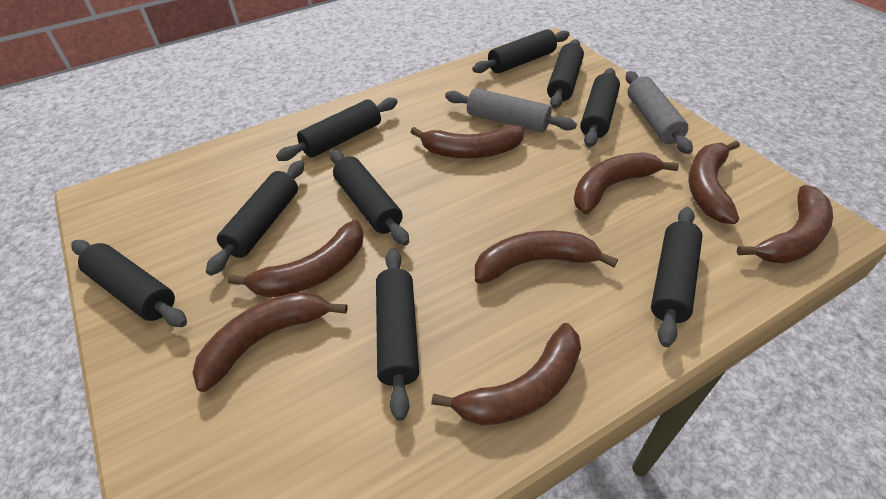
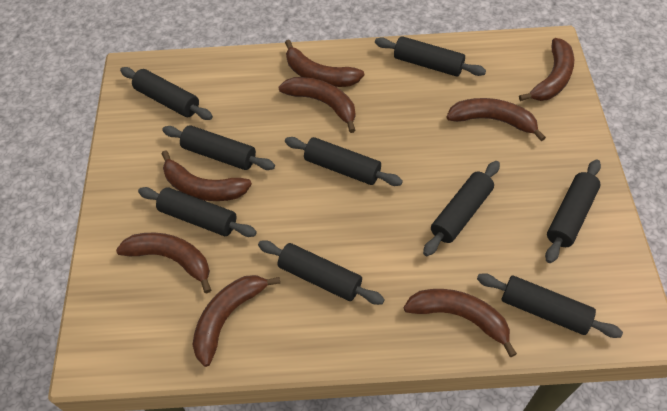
grey rolling pin: 2 -> 0

